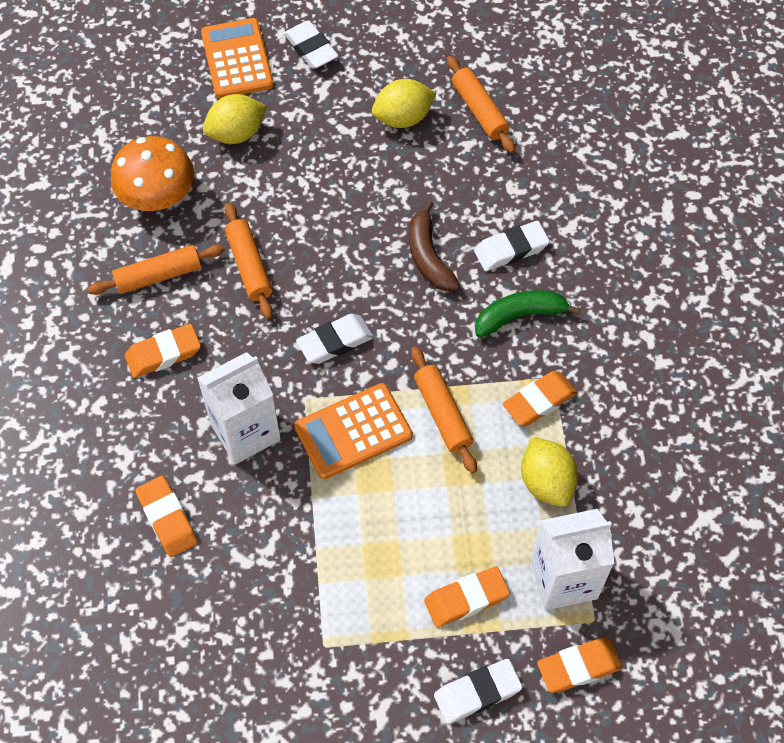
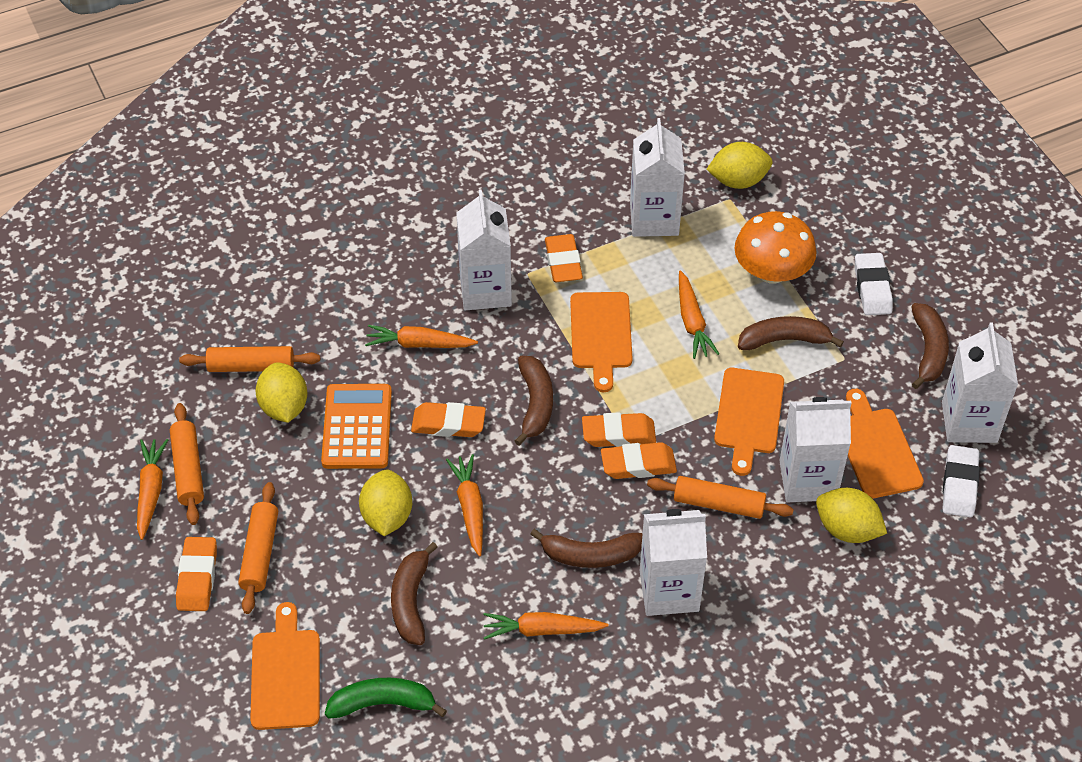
brown banana: 1 -> 5
orange calculator: 2 -> 1
orange carrot: 0 -> 5
orange cutting board: 0 -> 4
white carton: 2 -> 5
white eraser: 4 -> 2
yellow lemon: 3 -> 4

